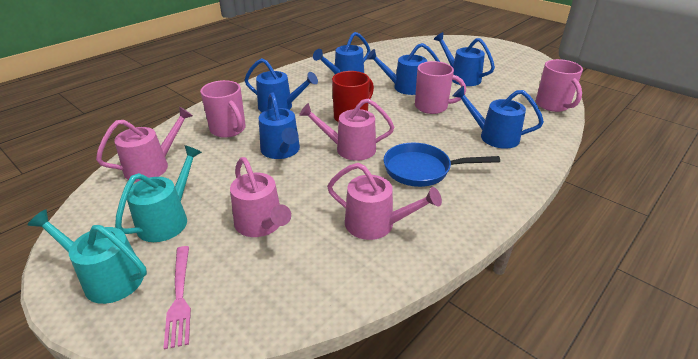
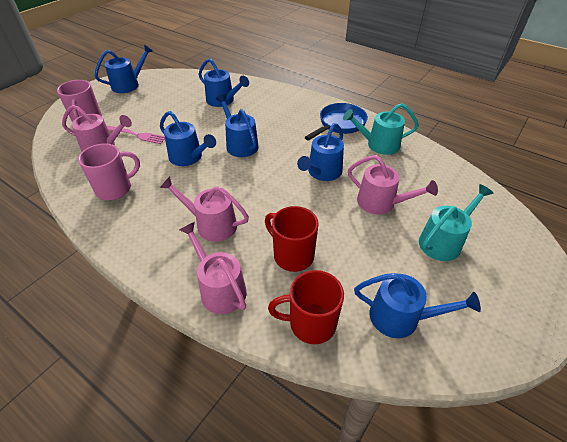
pink mug: 3 -> 2
red mug: 1 -> 2

